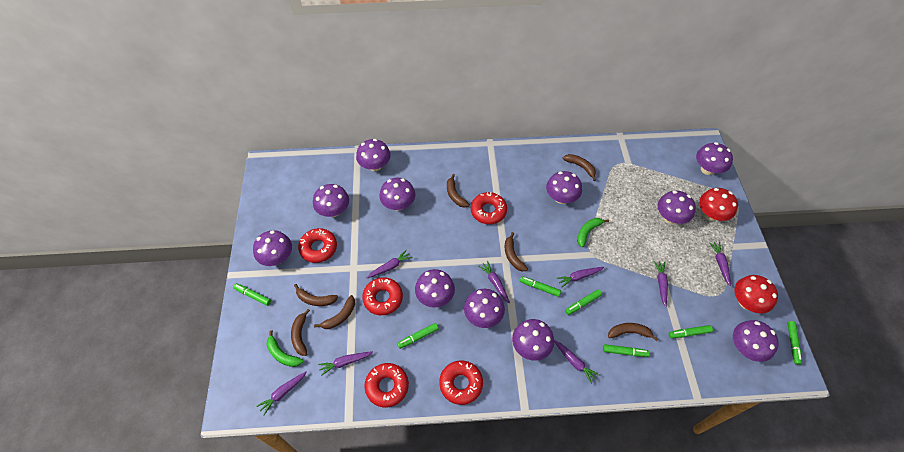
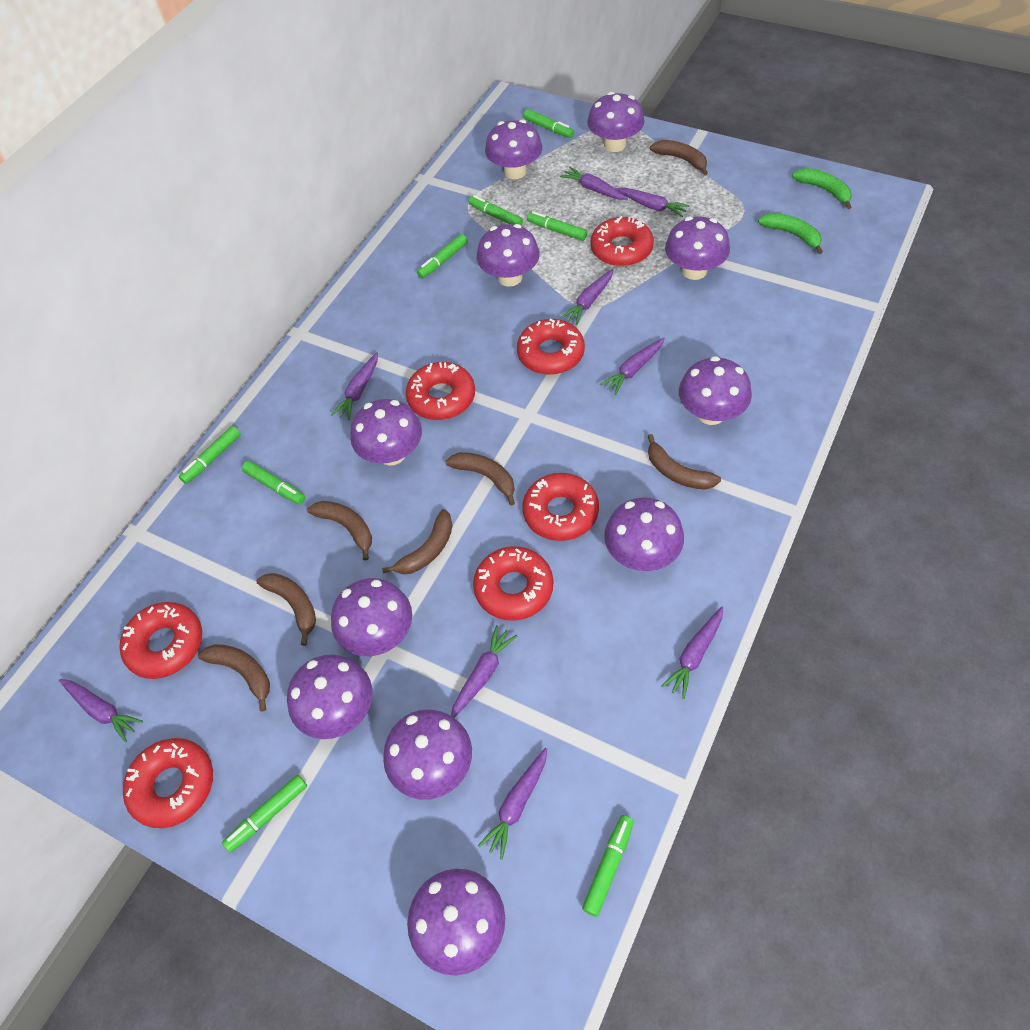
green marker: 7 -> 8
purple carrot: 8 -> 9
red donut: 5 -> 7
red mushroom: 2 -> 0

